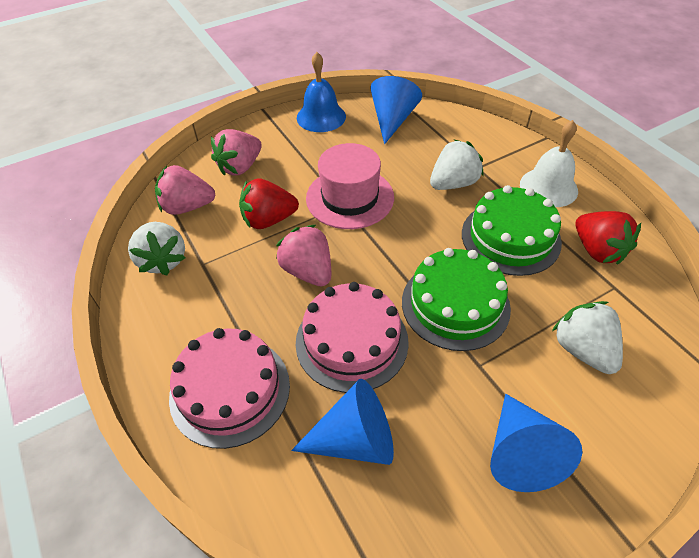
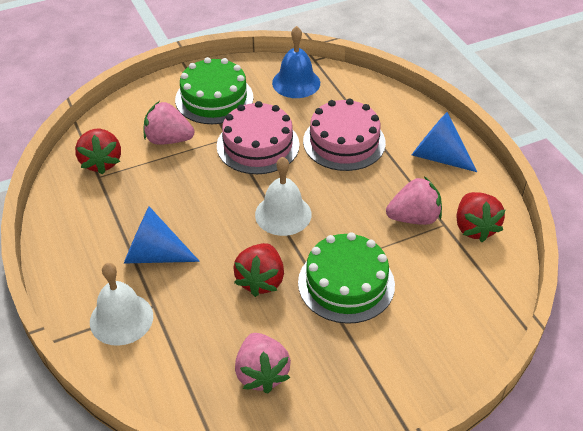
blue cone: 3 -> 2
pink hat: 1 -> 0
red strawberry: 2 -> 3
white bell: 1 -> 2
white strawberry: 3 -> 0

